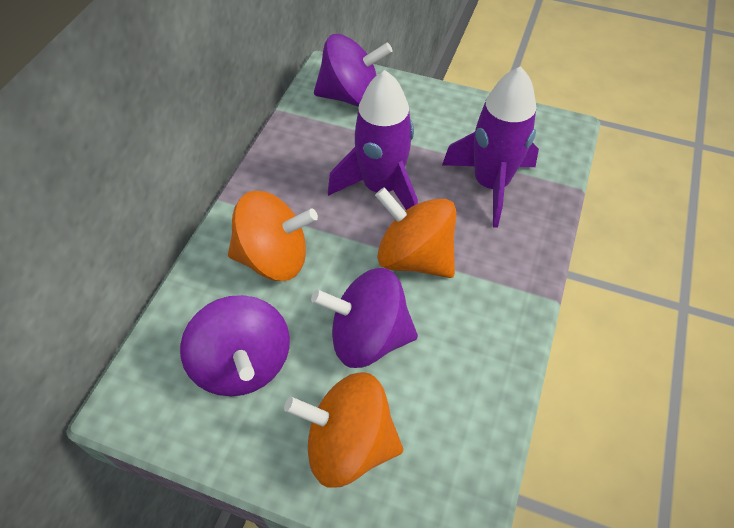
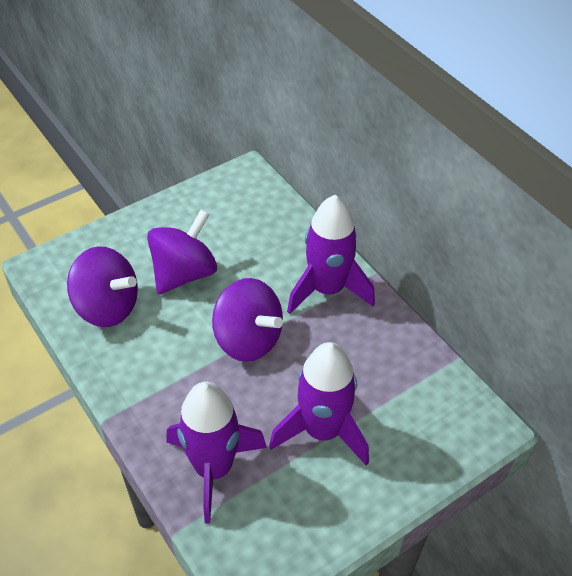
orange spinning top: 3 -> 0
purple rocket: 2 -> 3

